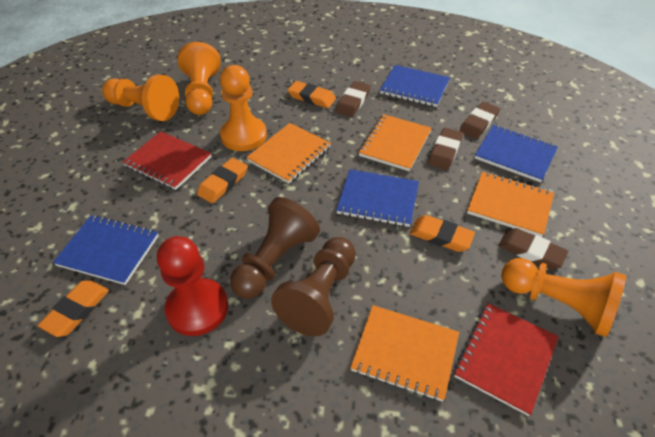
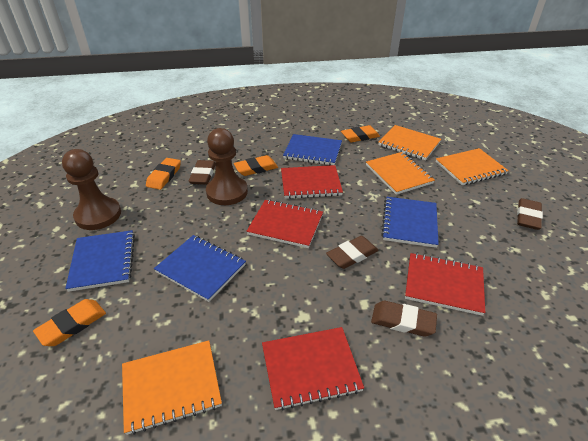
orange pawn: 4 -> 0
red notebook: 2 -> 4
red pawn: 1 -> 0

